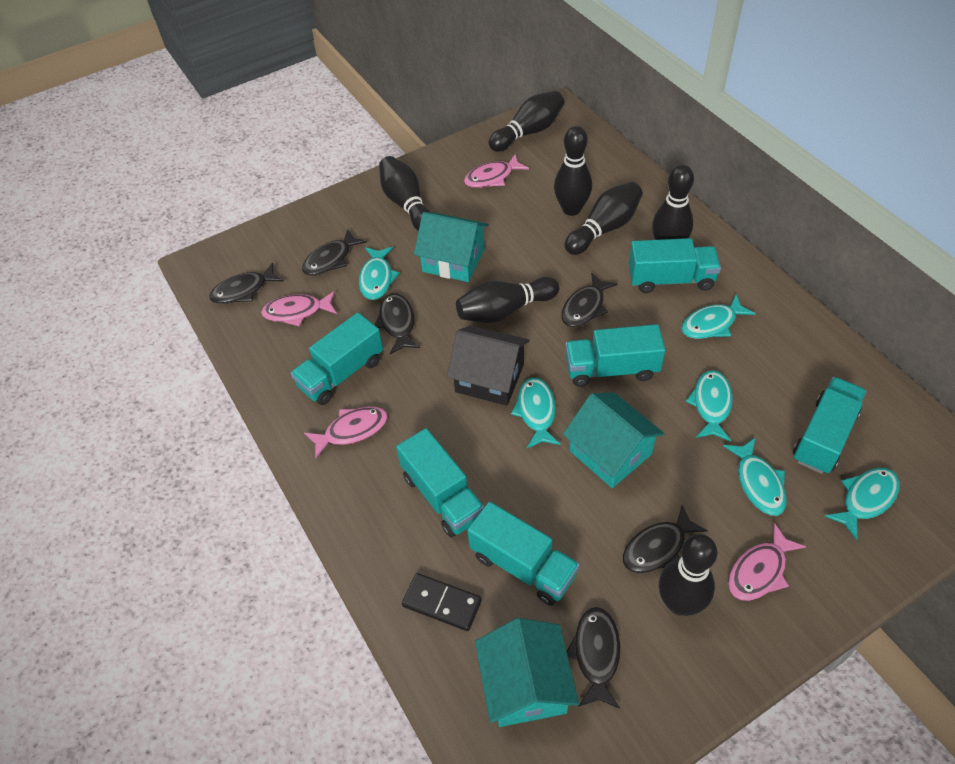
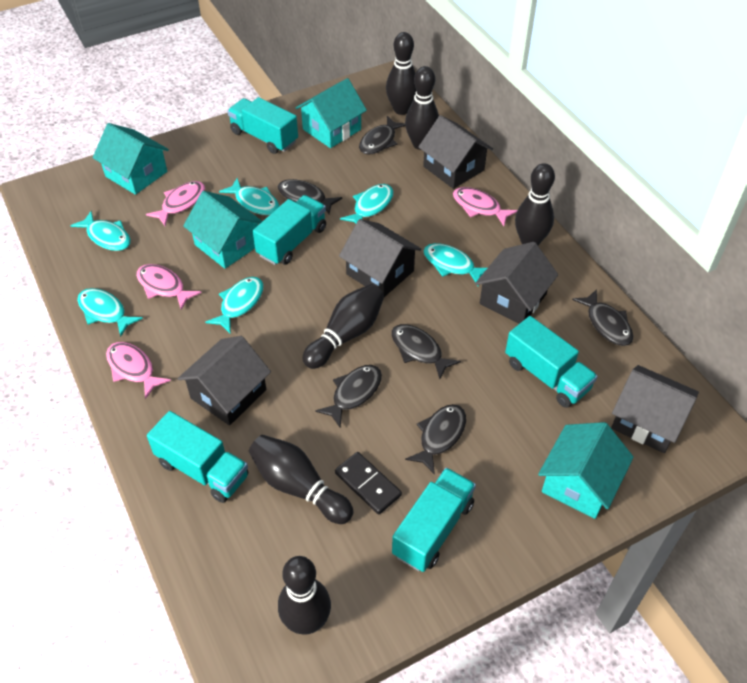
black bowling pin: 7 -> 6
black house: 1 -> 5
turquoise house: 3 -> 4
turquoise truck: 6 -> 5

